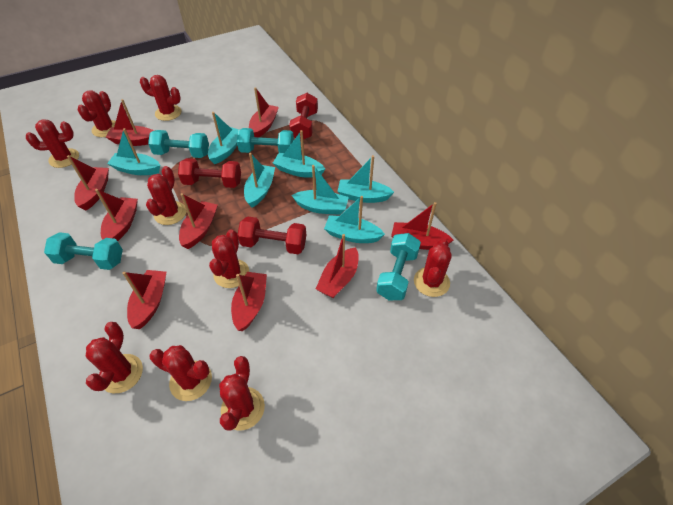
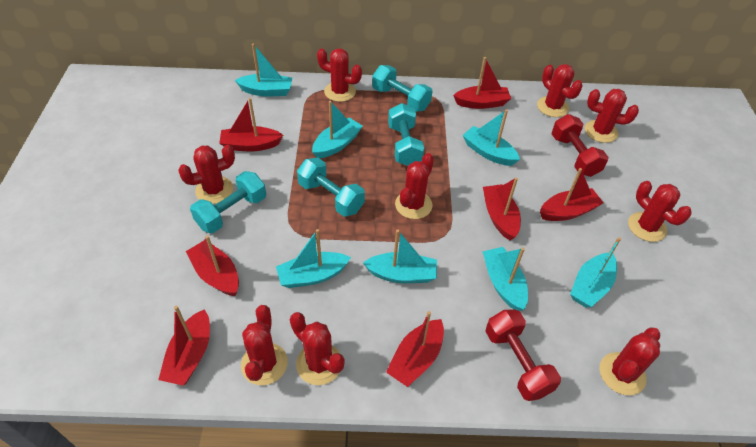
red boat: 9 -> 7
red dumbbell: 3 -> 2

